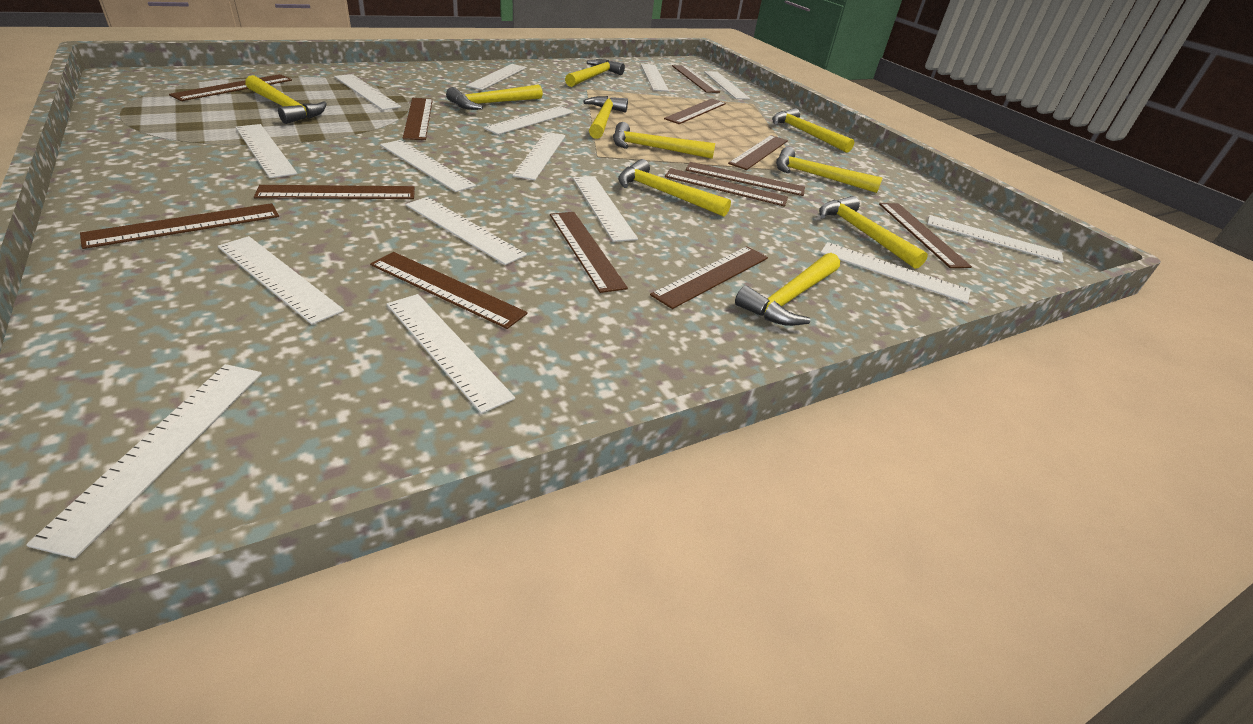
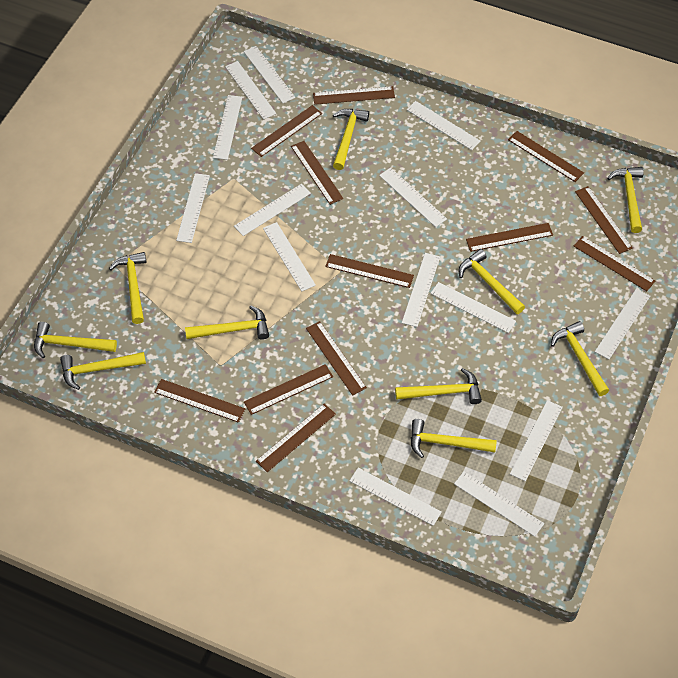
brown ruler: 13 -> 12
white ruler: 15 -> 14

